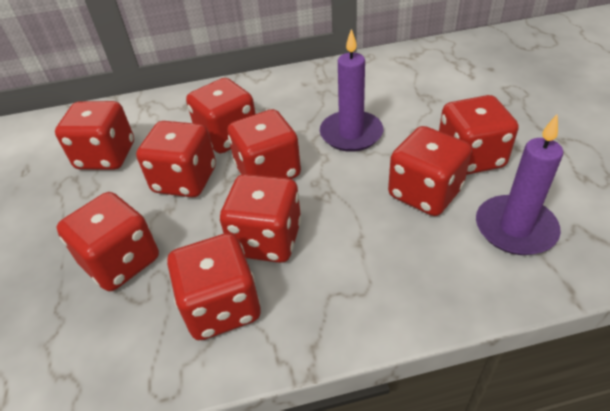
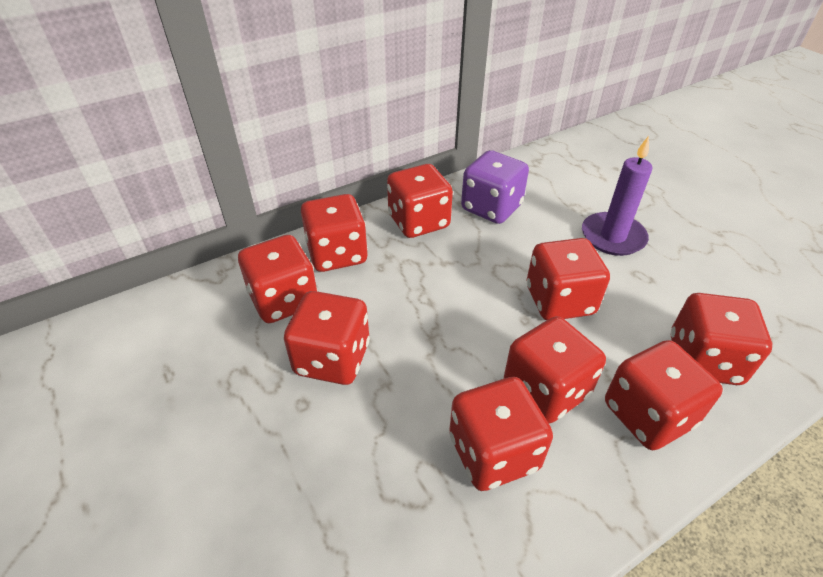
purple candle: 2 -> 1
purple dice: 0 -> 1

